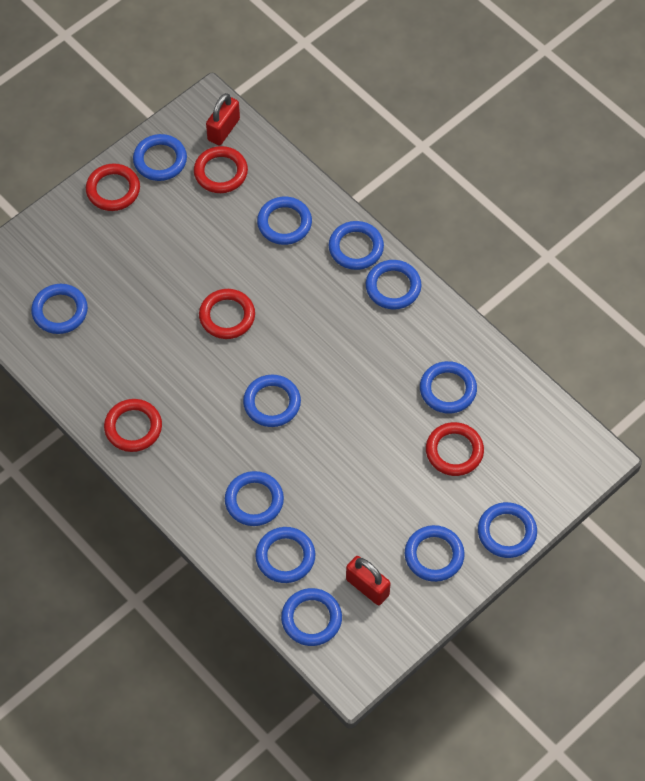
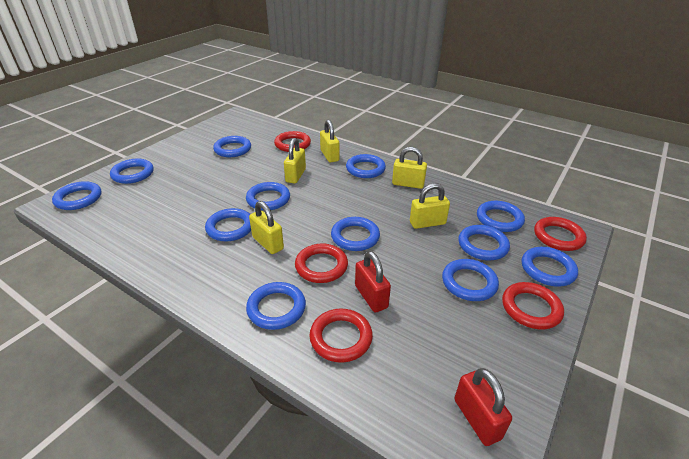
yellow padlock: 0 -> 5

